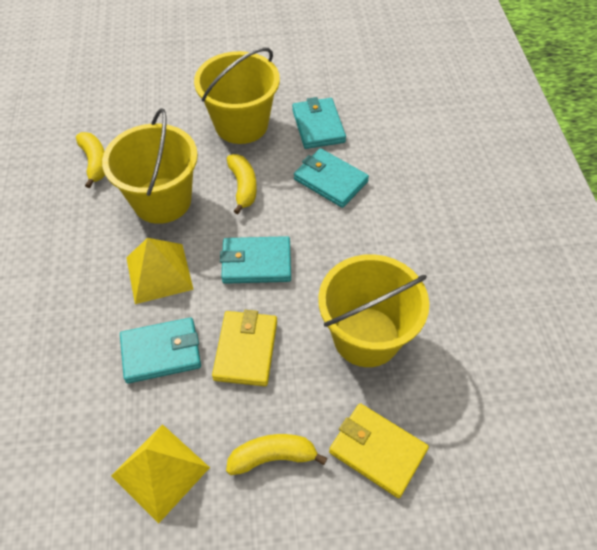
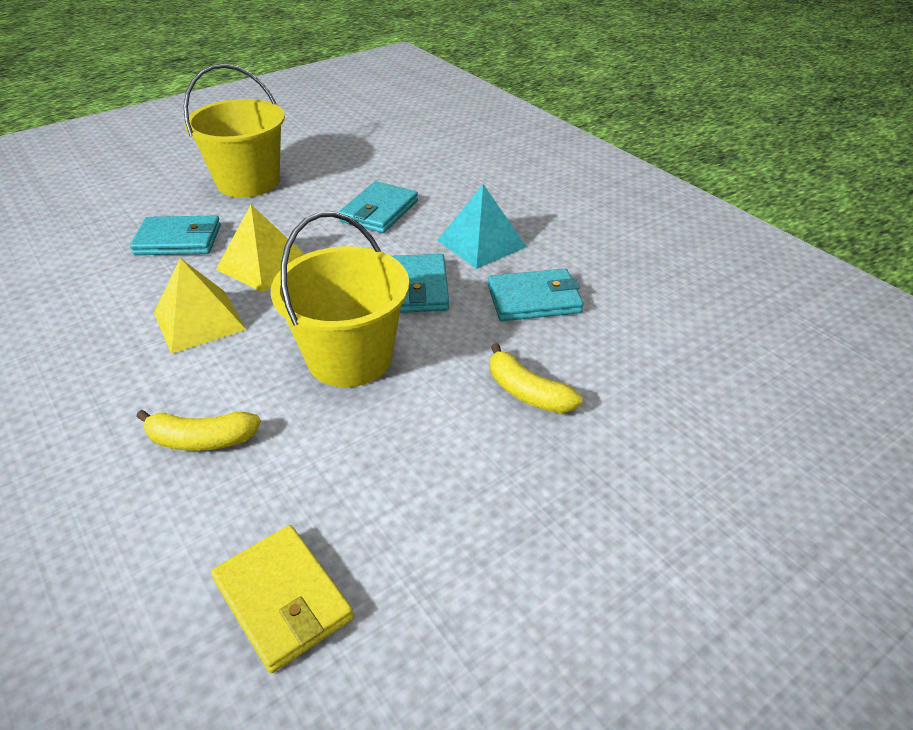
turquoise pyramid: 0 -> 1
yellow banana: 3 -> 2
yellow bucket: 3 -> 2
yellow wallet: 2 -> 1

